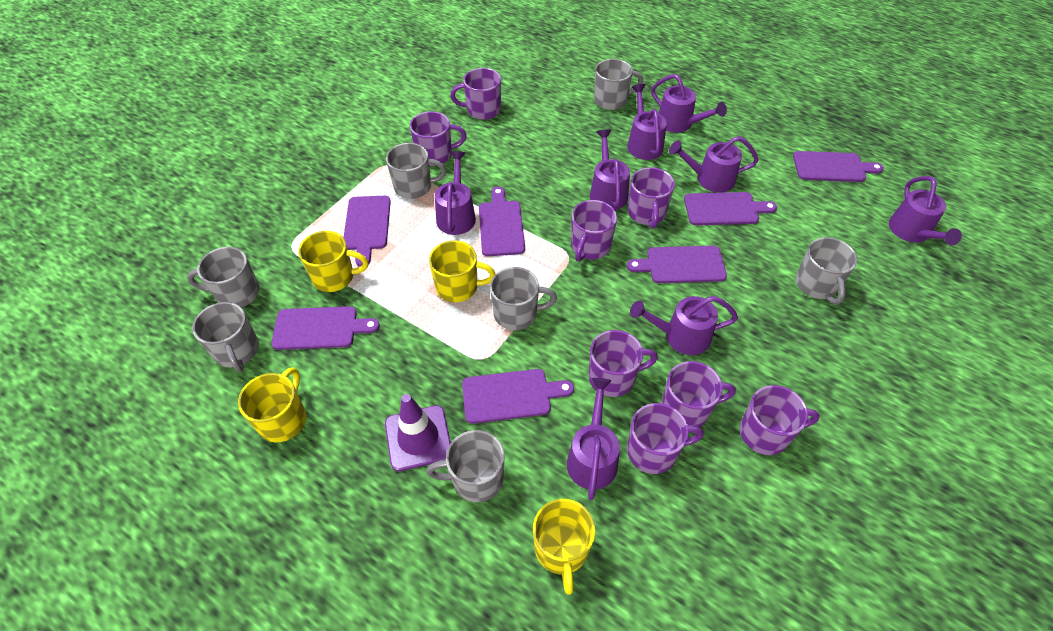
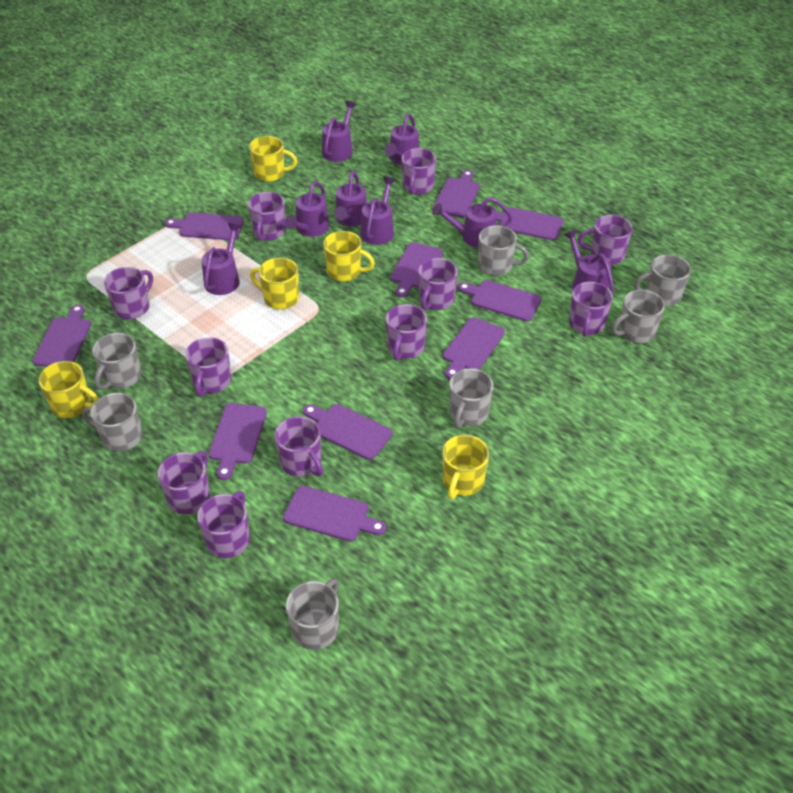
purple cutting board: 7 -> 10
purple mug: 8 -> 11
purple traffic cone: 1 -> 0
yellow mug: 4 -> 5

